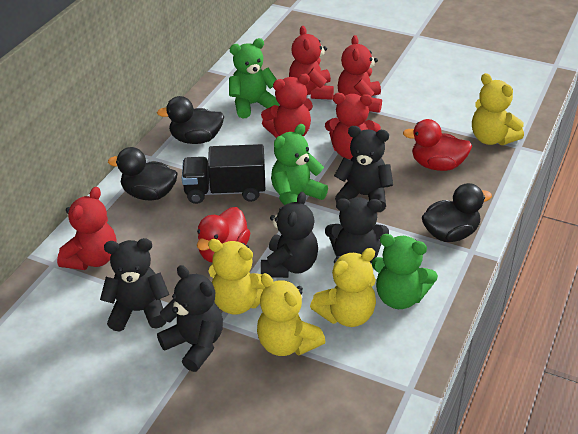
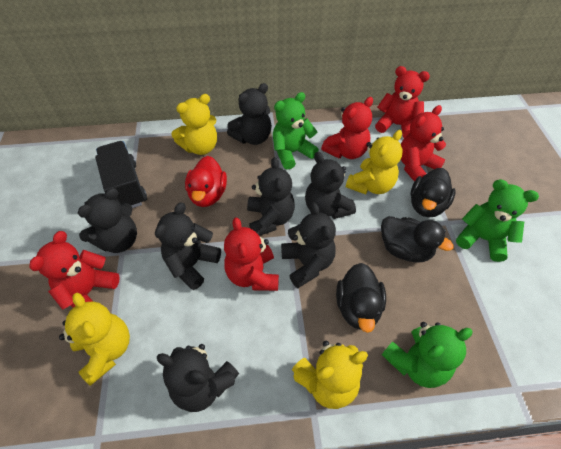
black teddy bear: 5 -> 7
red duck: 2 -> 1

